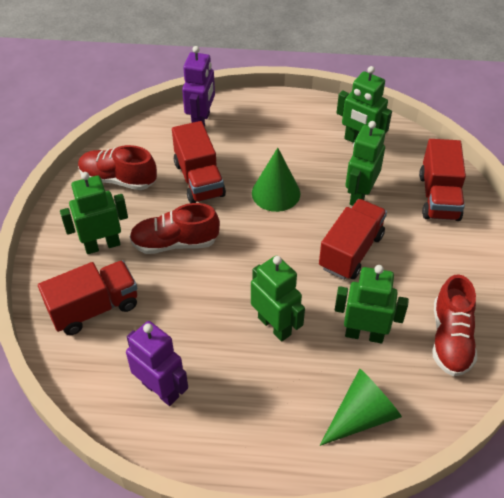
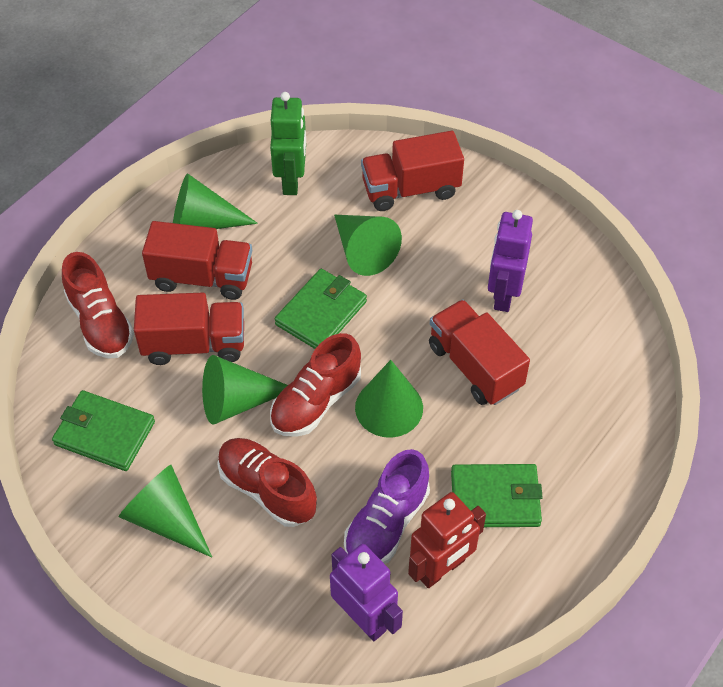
green cone: 2 -> 5
green robot: 5 -> 1
green wallet: 0 -> 3
purple shoe: 0 -> 1
red robot: 0 -> 1

